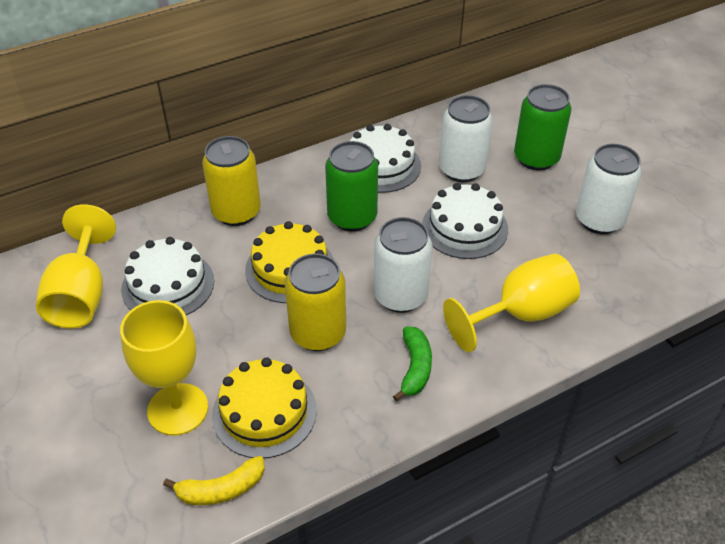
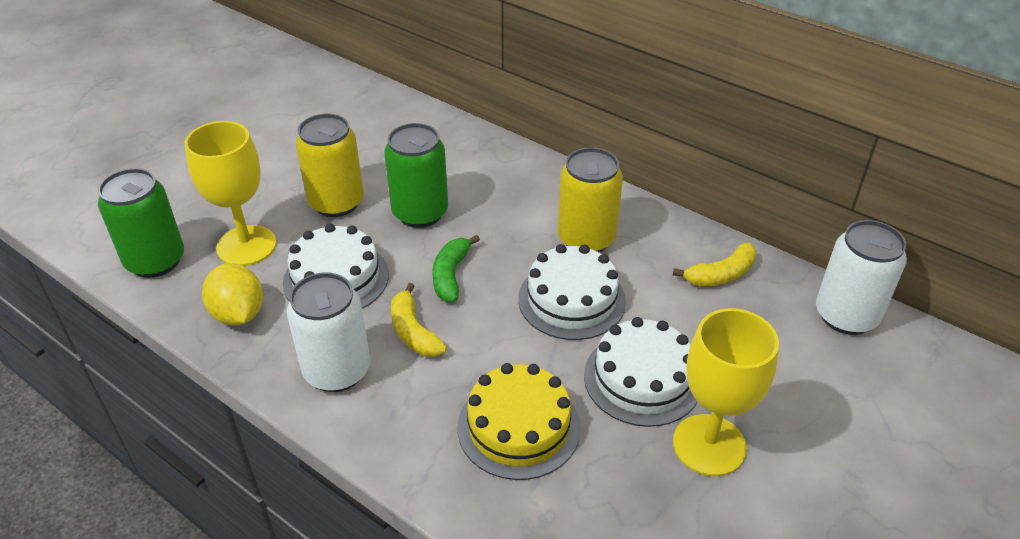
white can: 3 -> 2
yellow banana: 1 -> 2
yellow cake: 2 -> 1
yellow goblet: 3 -> 2
yellow lemon: 0 -> 1

